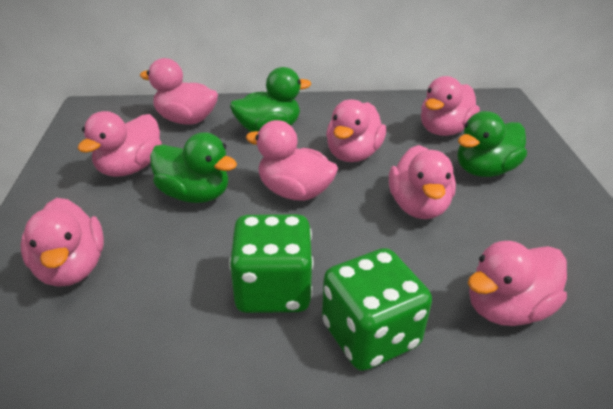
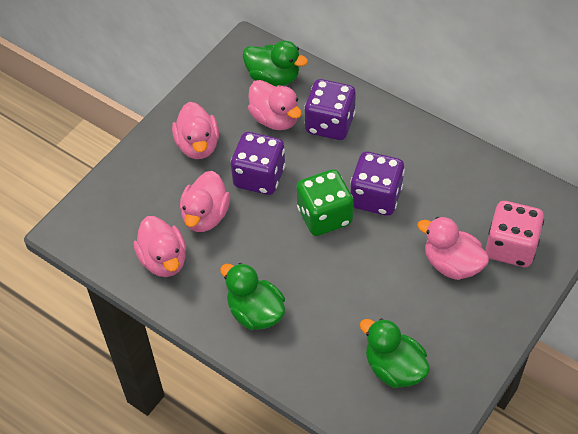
green dice: 2 -> 1
pink dice: 0 -> 1
pink duck: 8 -> 5
purple dice: 0 -> 3

